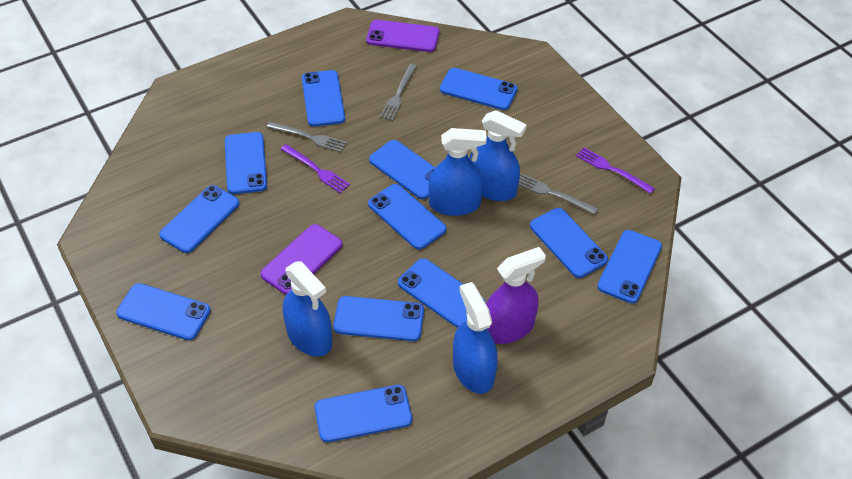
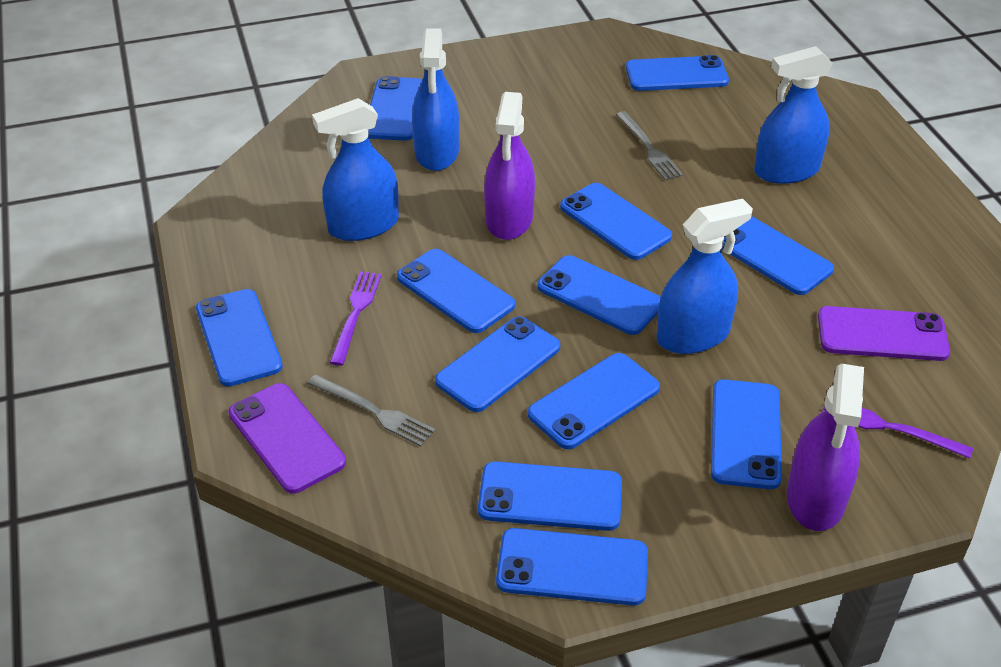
grey fork: 3 -> 2
purple spray bottle: 1 -> 2

